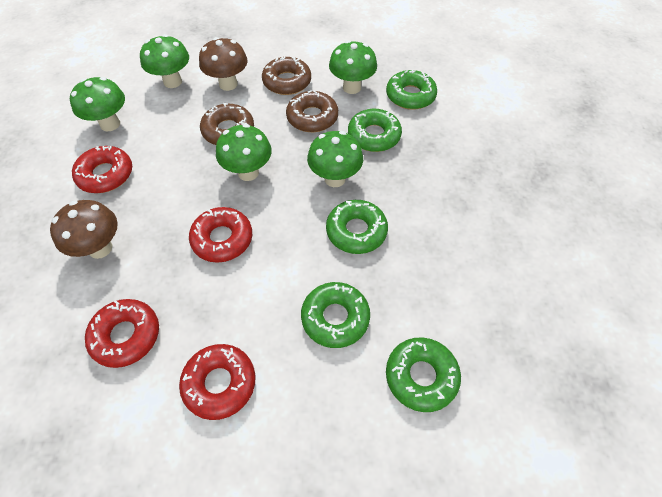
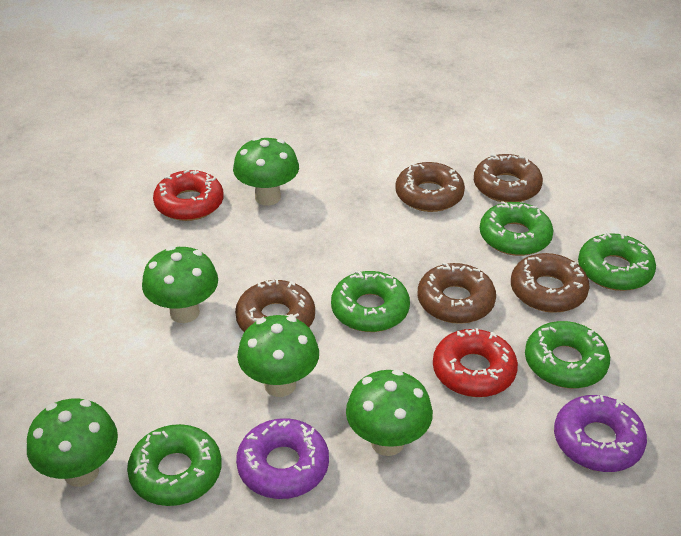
brown donut: 3 -> 5
brown mushroom: 2 -> 0
purple donut: 0 -> 2
red donut: 4 -> 2

